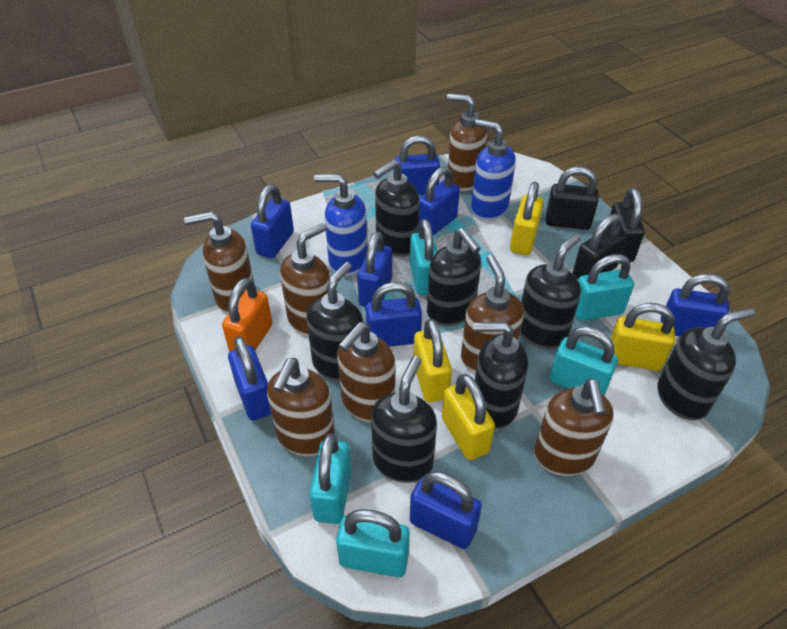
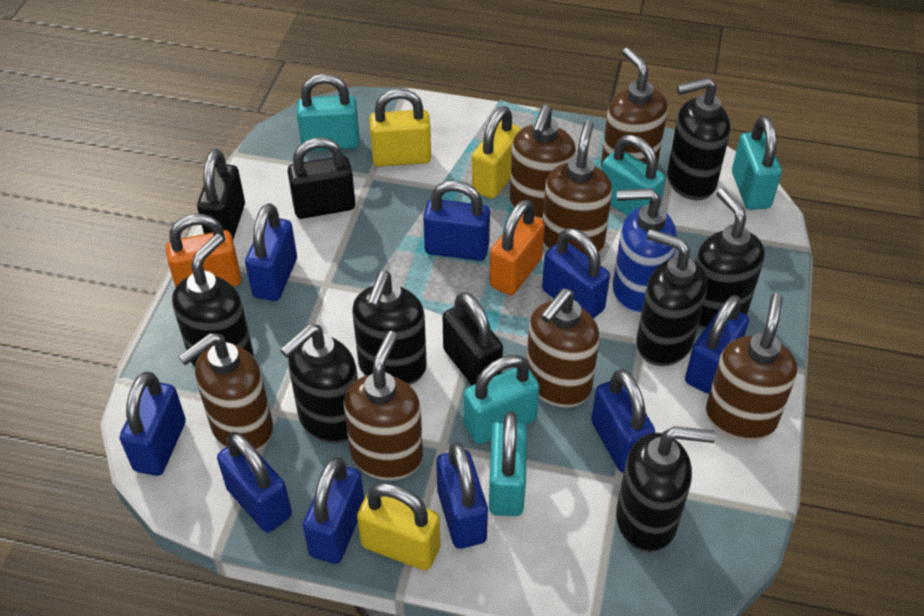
blue padlock: 8 -> 9
blue soap dispenser: 2 -> 1
orange padlock: 1 -> 2
yellow padlock: 4 -> 3

